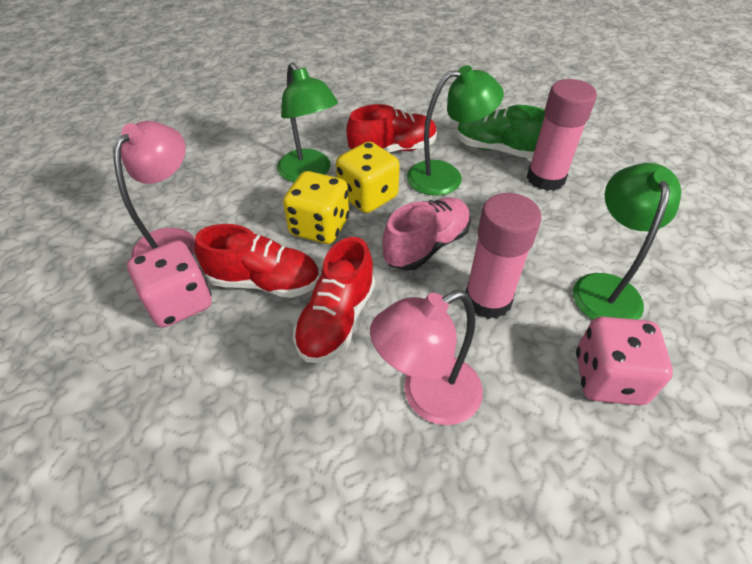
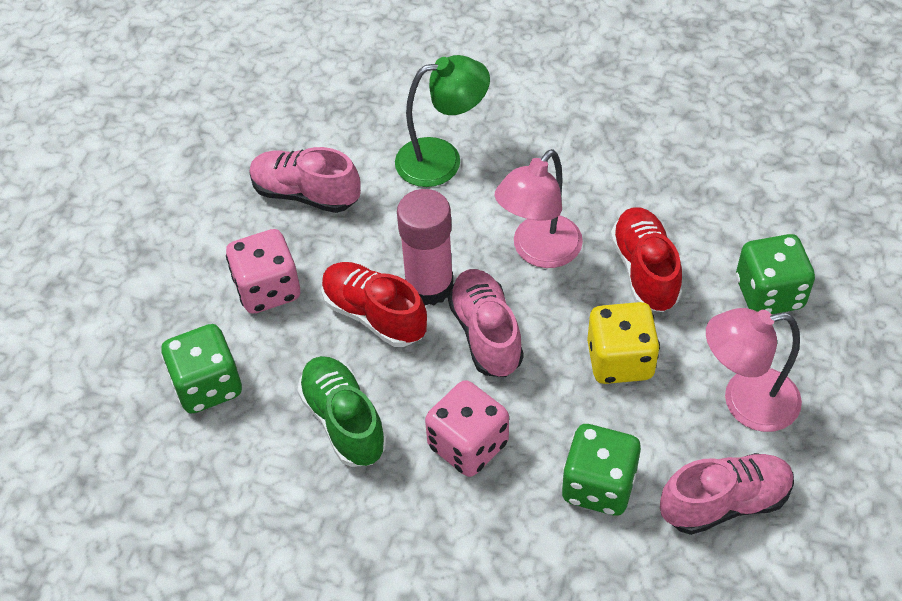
green dice: 0 -> 3
green lamp: 3 -> 1
pink glue stick: 2 -> 1
pink shoe: 1 -> 3
red shoe: 3 -> 2
yellow dice: 2 -> 1

